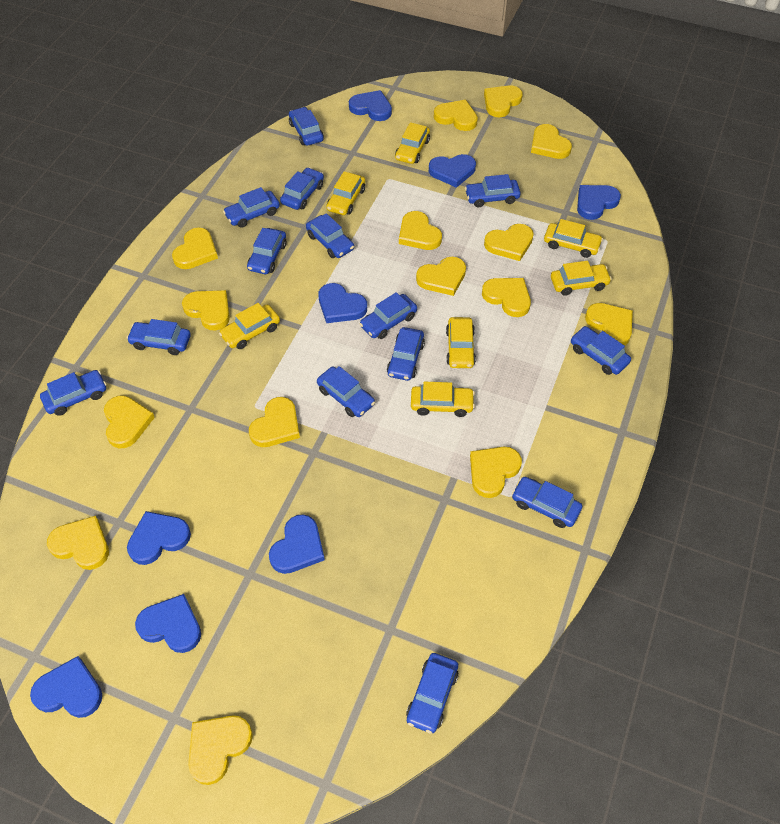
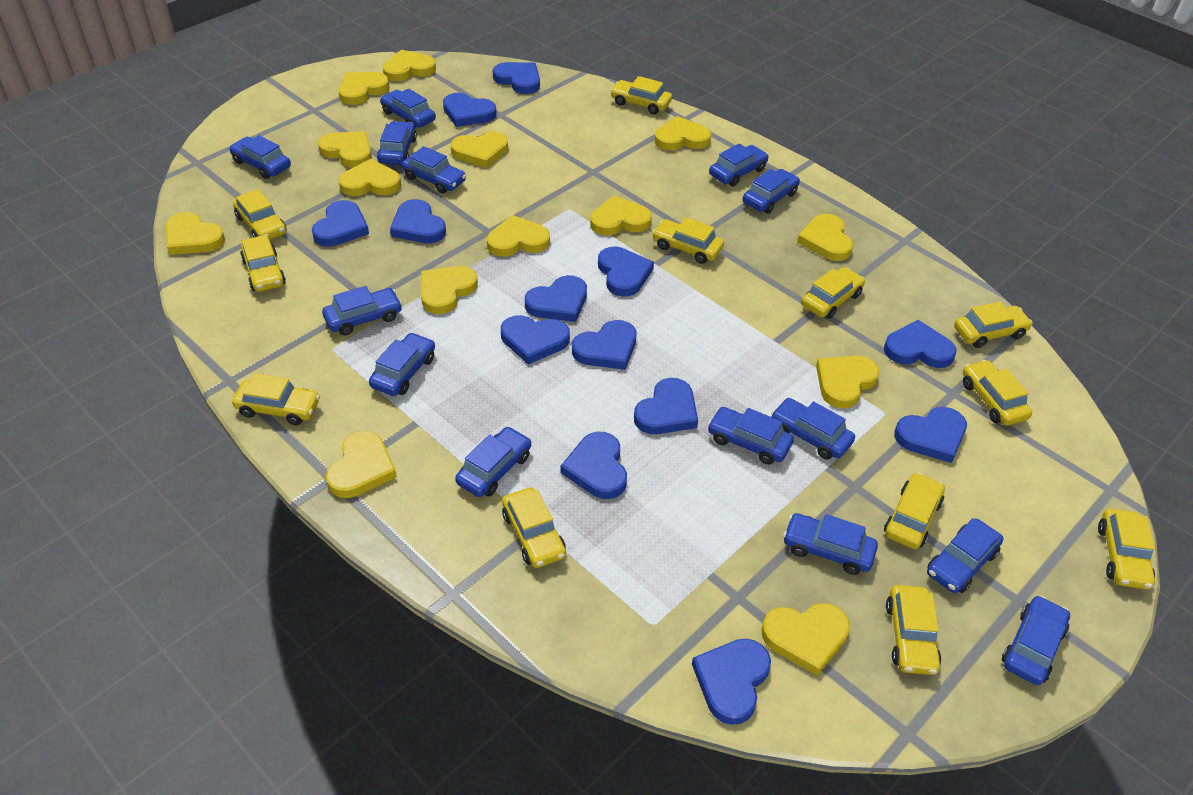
blue heart: 8 -> 13
yellow car: 7 -> 12
yellow heart: 15 -> 14

